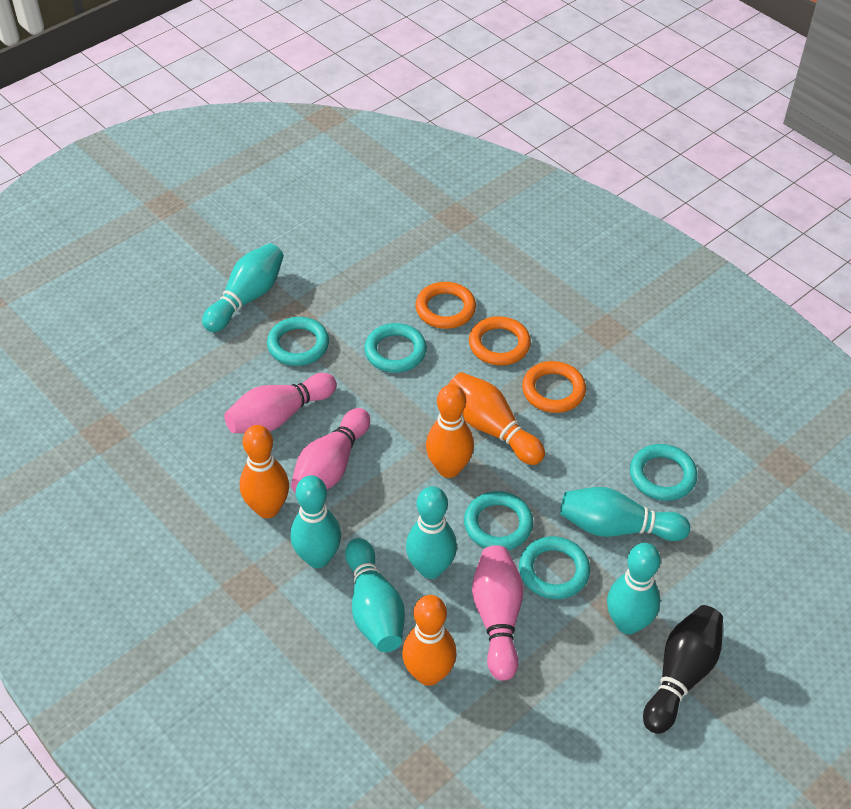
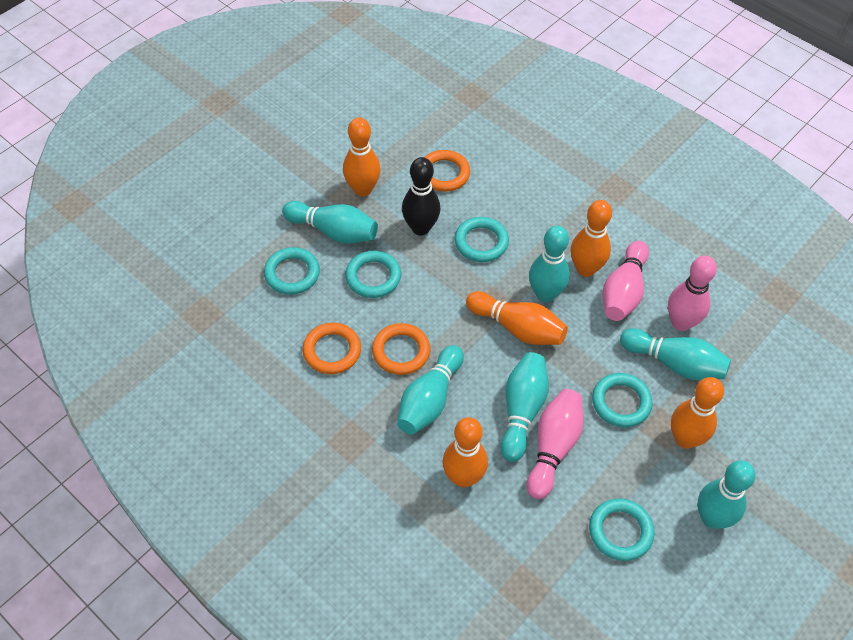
orange bowling pin: 4 -> 5

